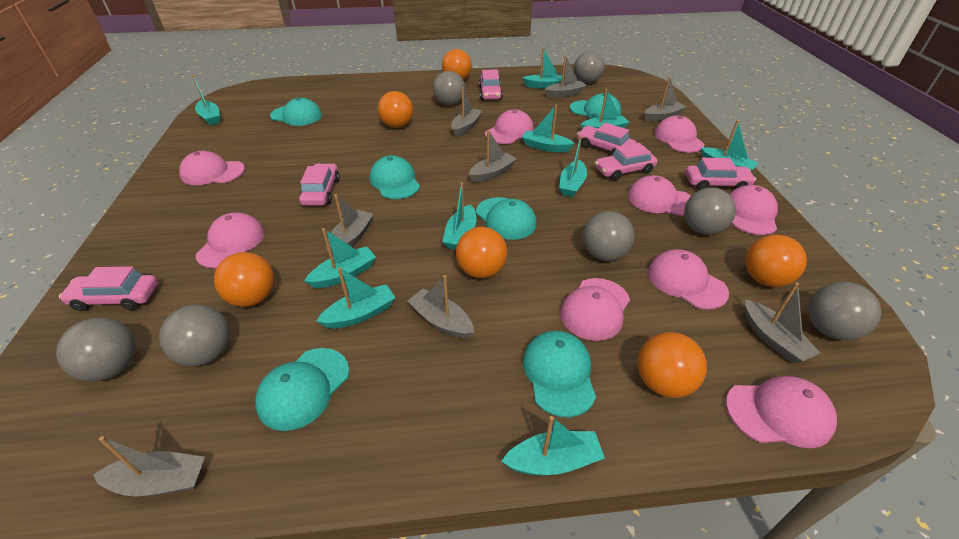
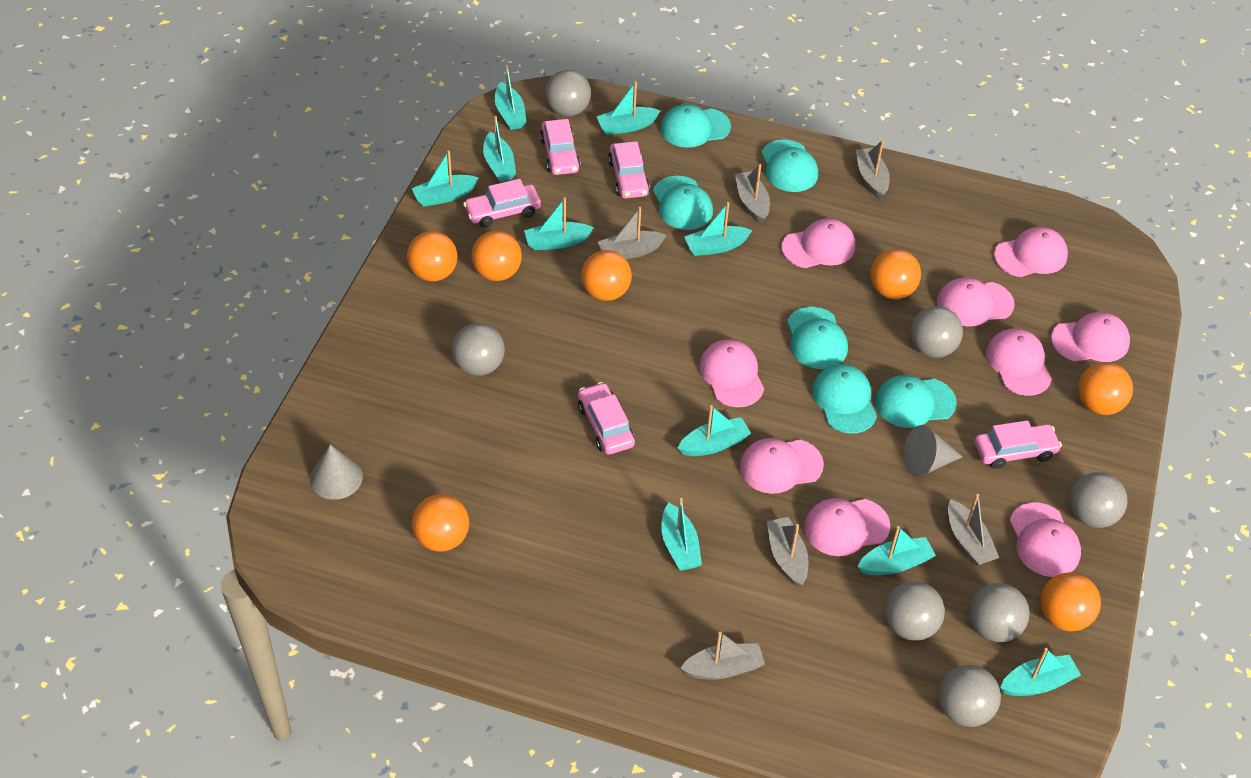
grey boat: 8 -> 6
grey cone: 0 -> 2
orange ball: 6 -> 7
pink car: 6 -> 5

